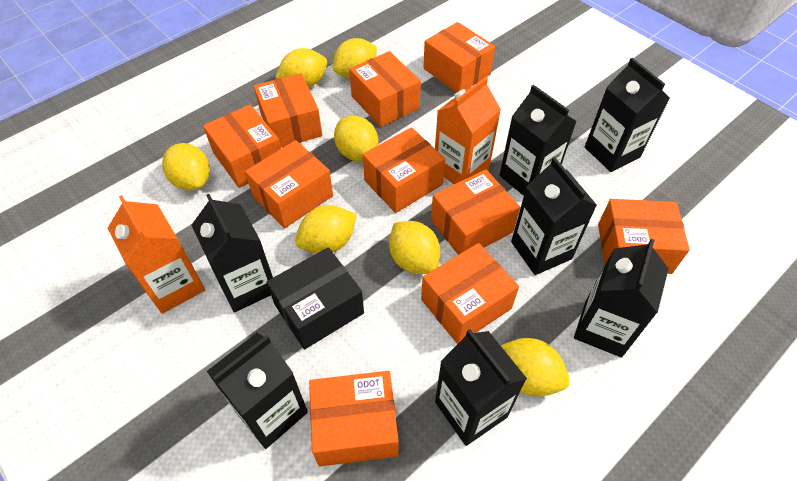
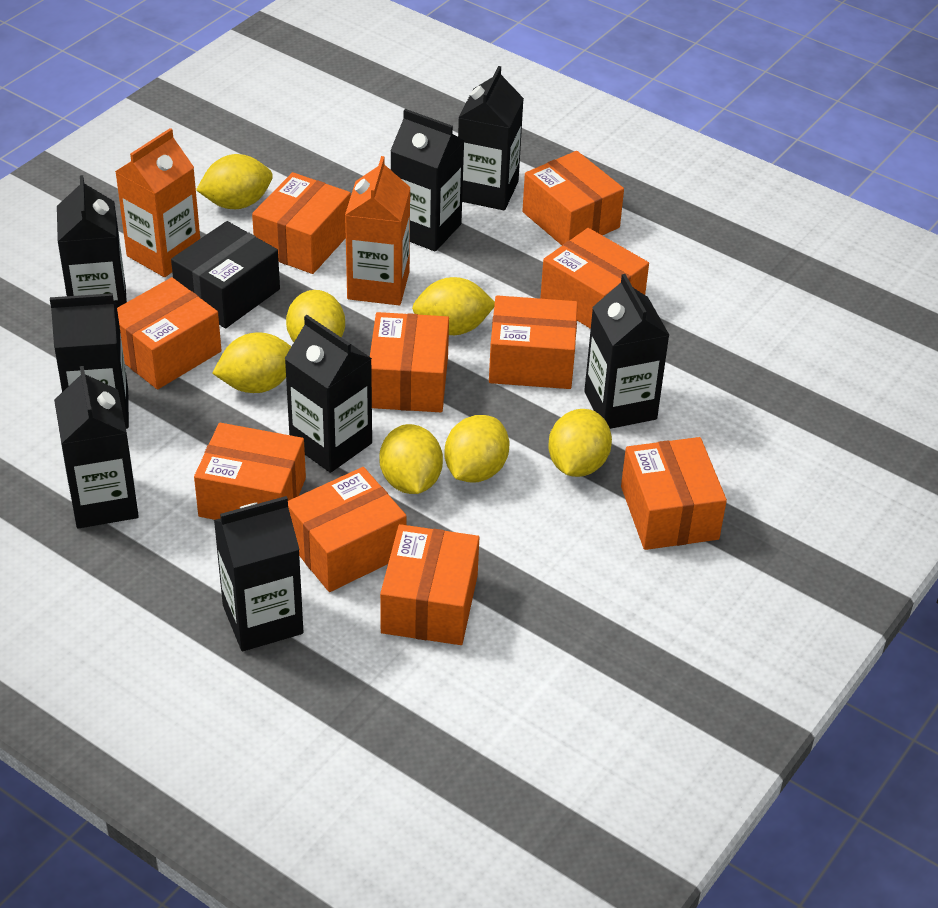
black carton: 7 -> 8

